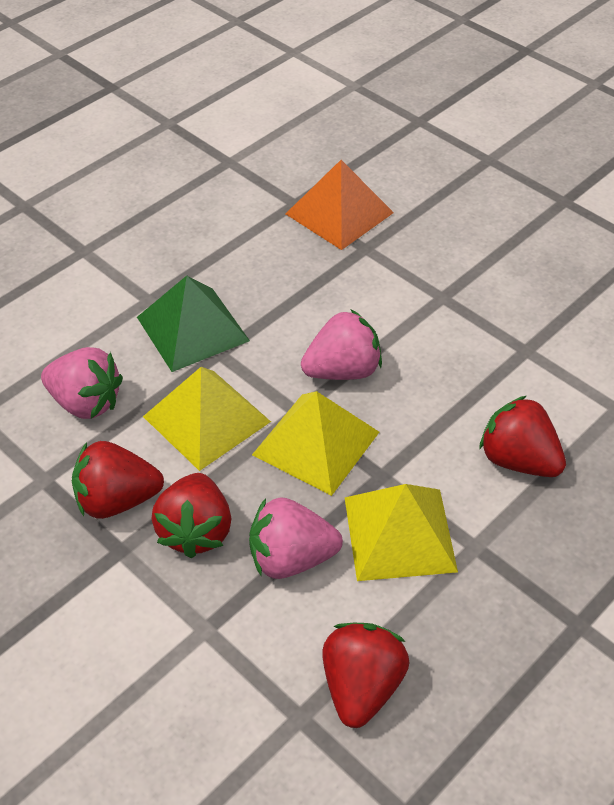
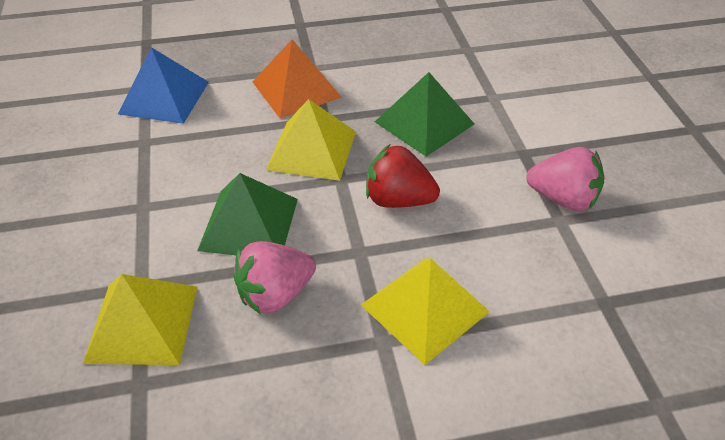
blue pyramid: 0 -> 1
green pyramid: 1 -> 2
pink strawberry: 3 -> 2
red strawberry: 4 -> 1

